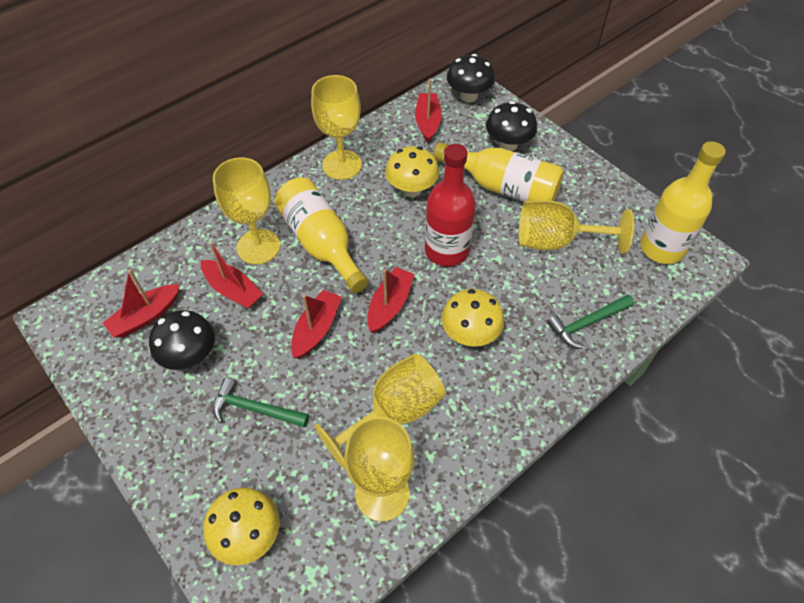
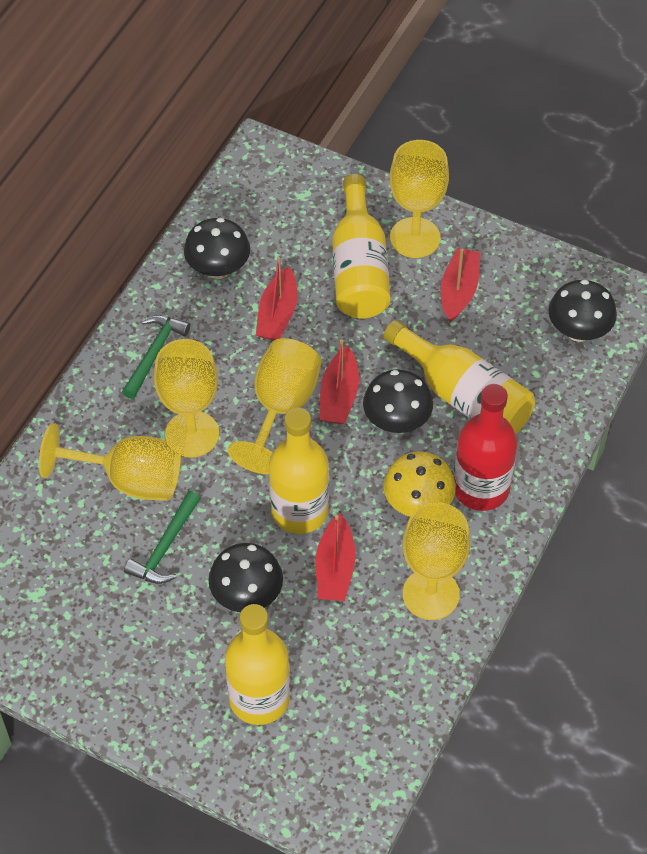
black mushroom: 3 -> 4
red boat: 5 -> 4
yellow bottle: 3 -> 4
yellow mushroom: 3 -> 1

